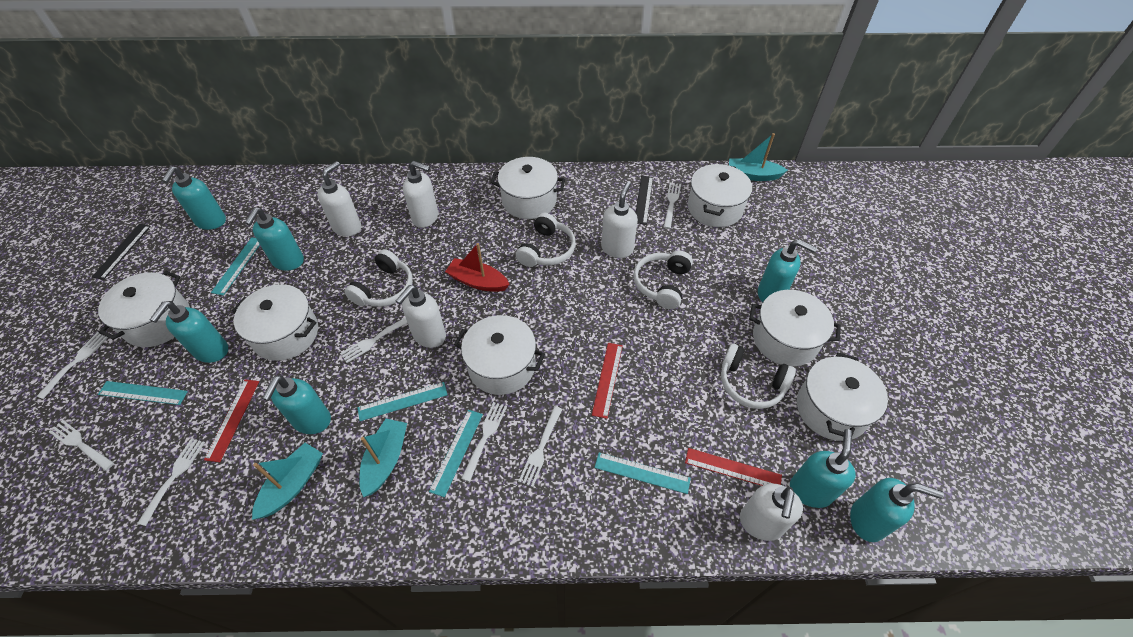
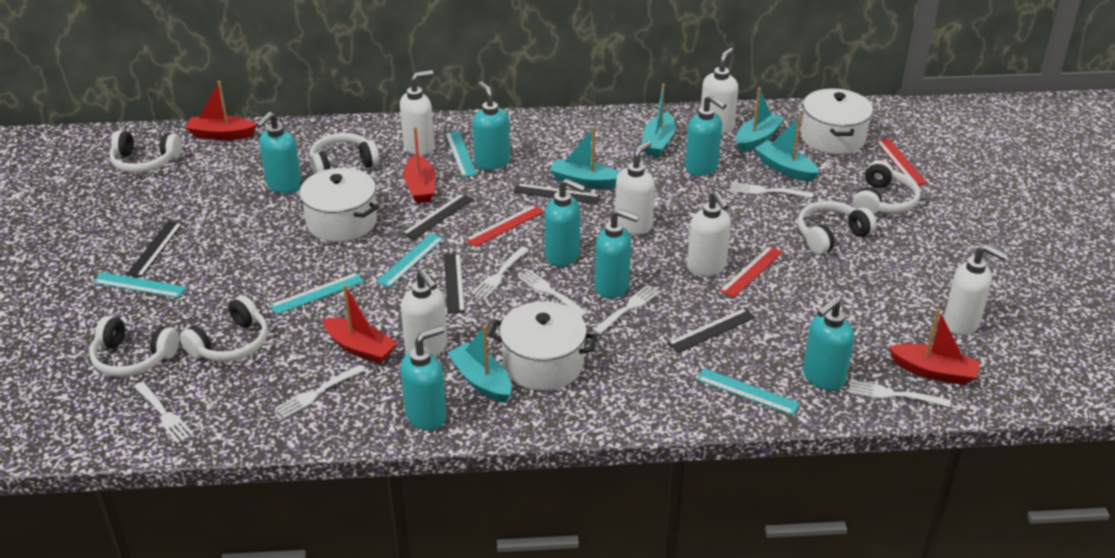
black ruler: 2 -> 5
red boat: 1 -> 4
turquoise boat: 3 -> 5
white headphones: 4 -> 6
white pot: 7 -> 3
white soap dispenser: 5 -> 6

